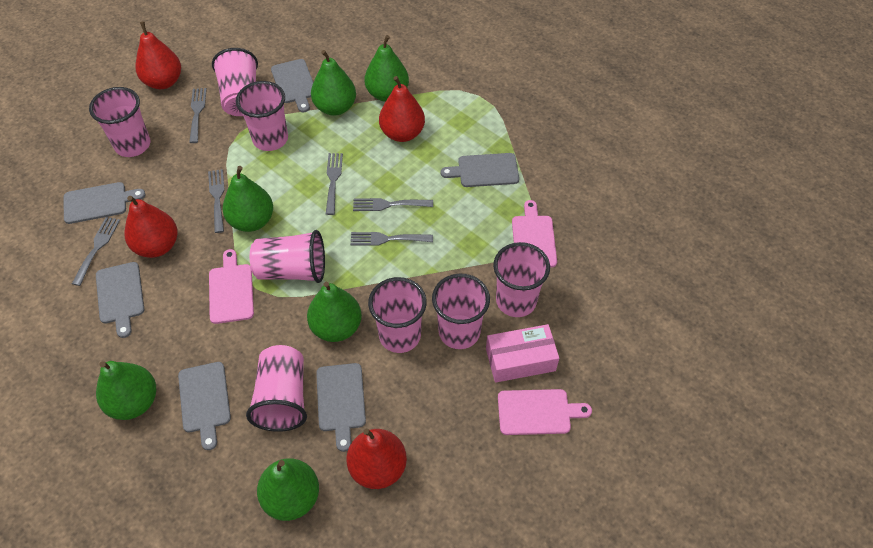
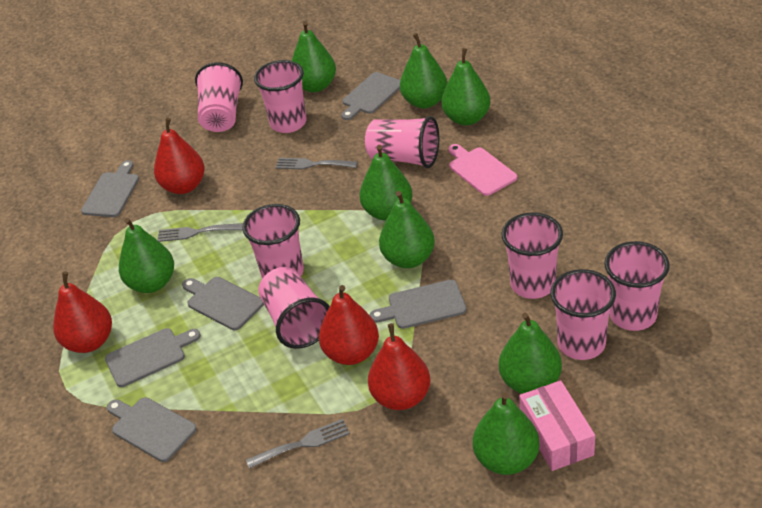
green pear: 6 -> 8
grey fork: 6 -> 3
pink cutting board: 3 -> 1

